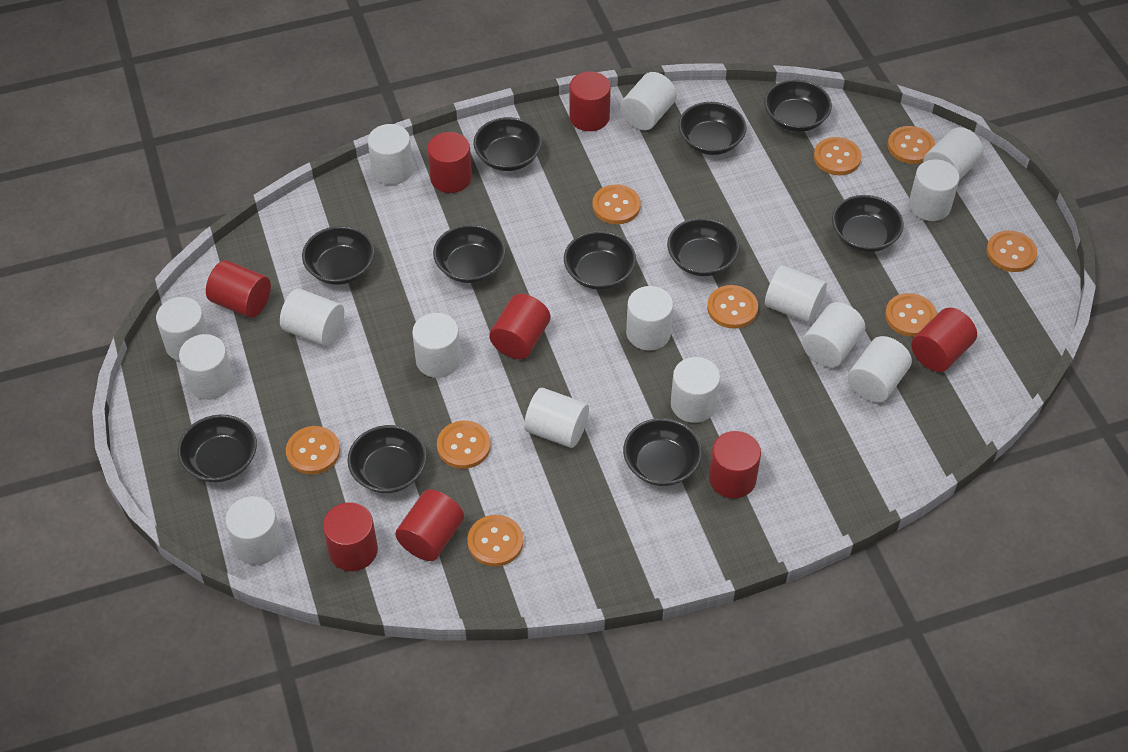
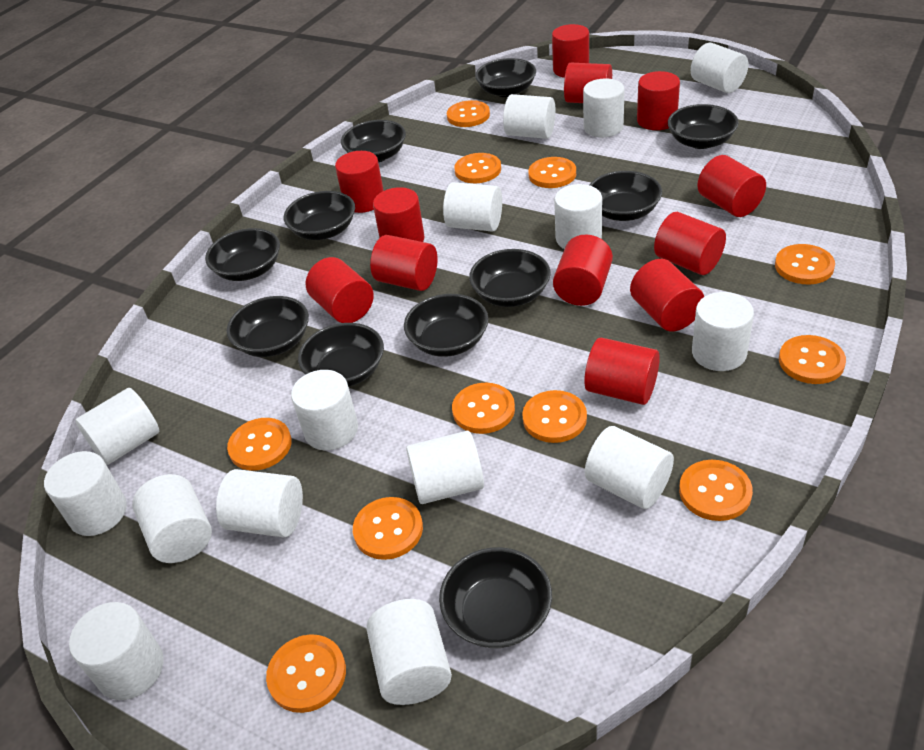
orange button: 9 -> 11
red cylinder: 8 -> 12

